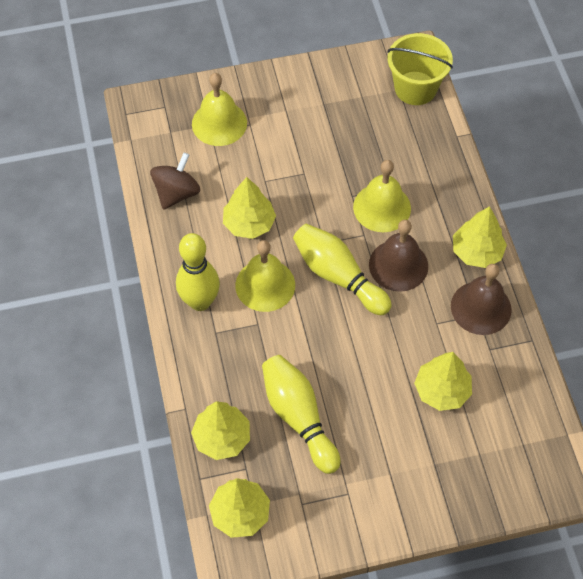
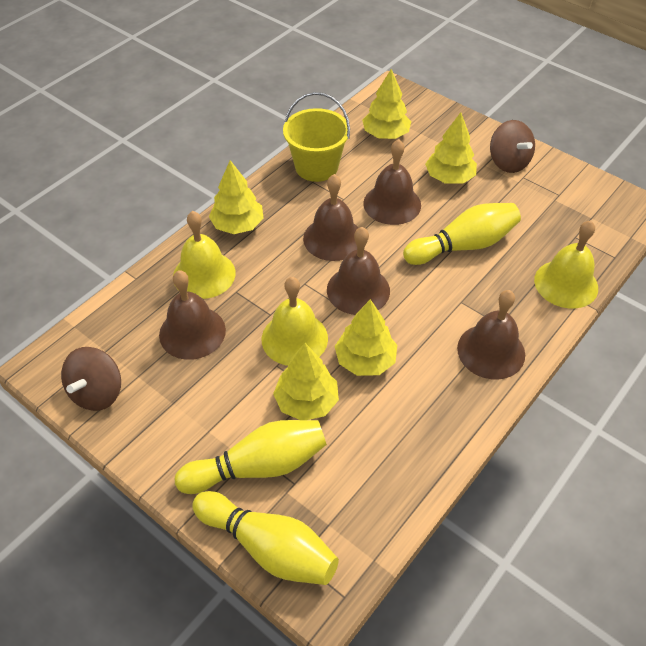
brown bell: 2 -> 5
brown spinning top: 1 -> 2

